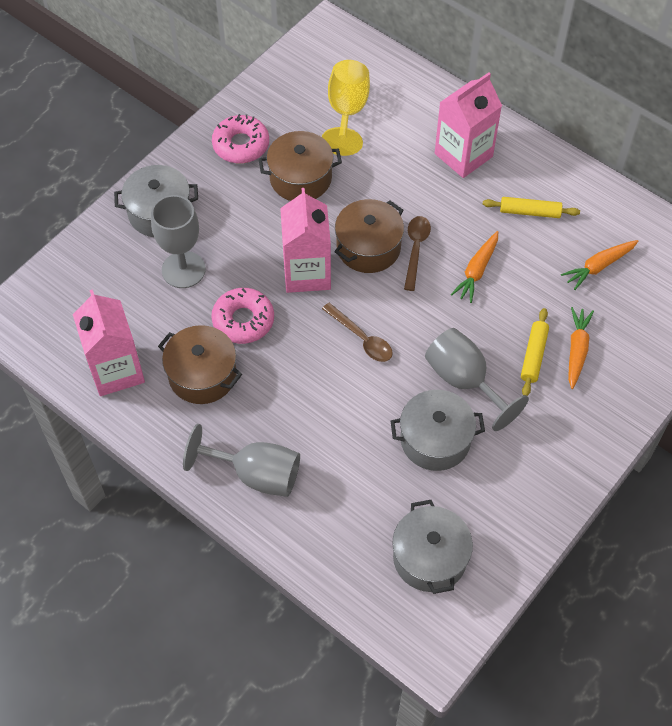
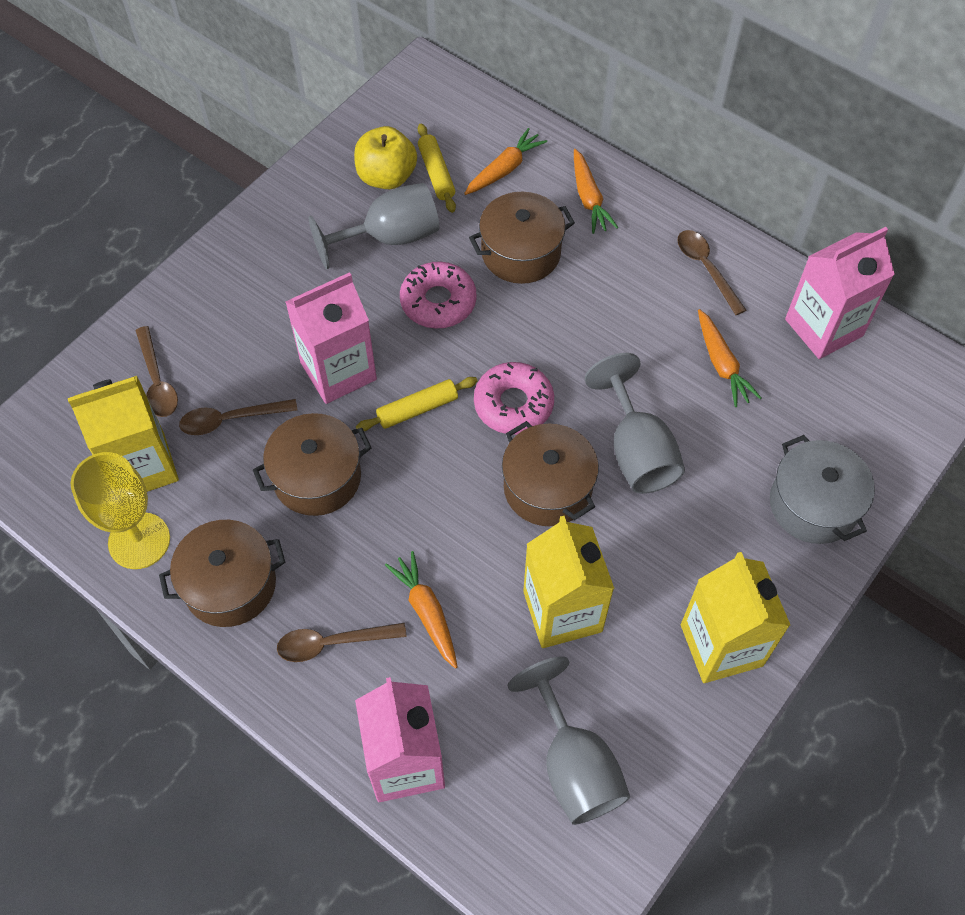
brown pot: 3 -> 4
brown spoon: 2 -> 4
grey pot: 3 -> 1
orange carrot: 3 -> 4
yellow apple: 0 -> 1
yellow carton: 0 -> 3

